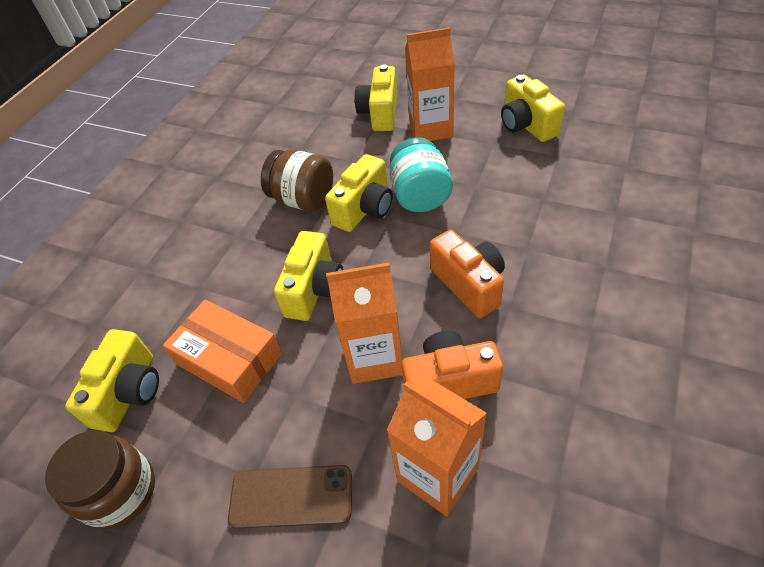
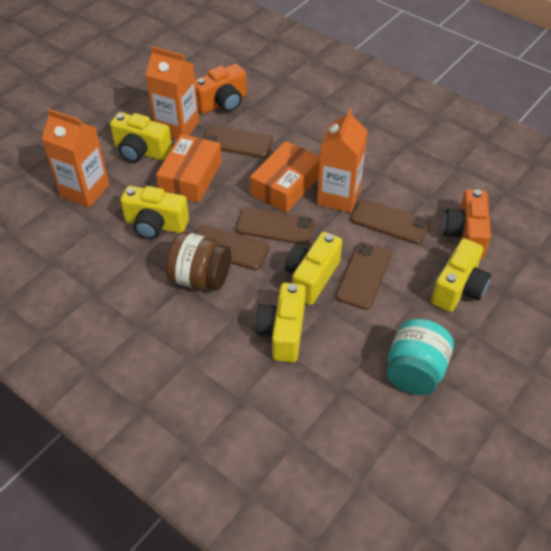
brown jar: 2 -> 1
brown phone: 1 -> 5
orange box: 1 -> 2

